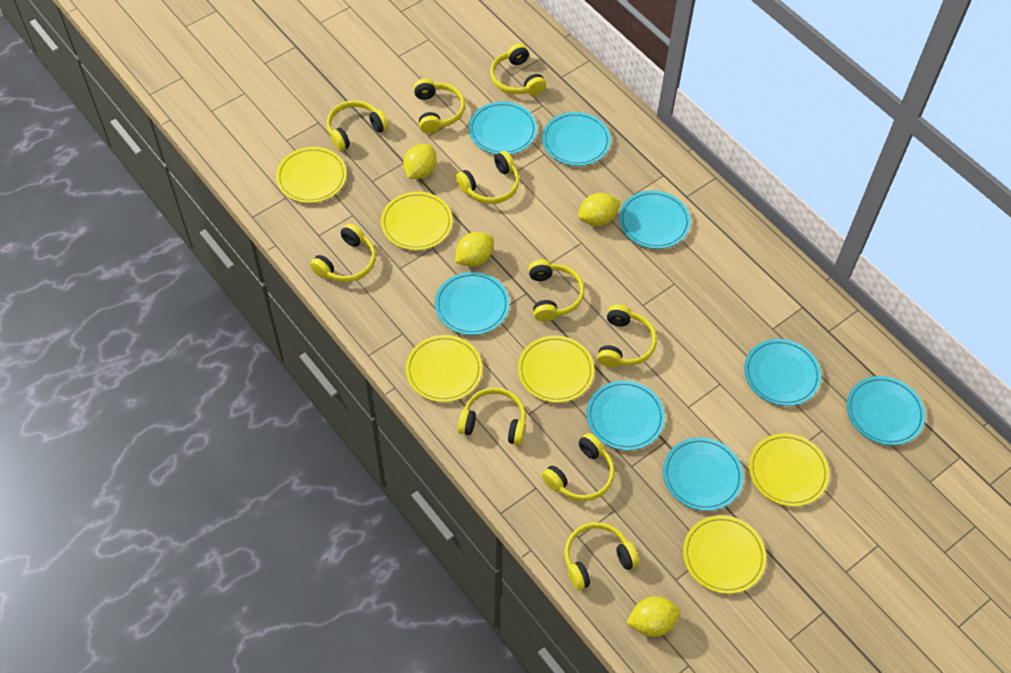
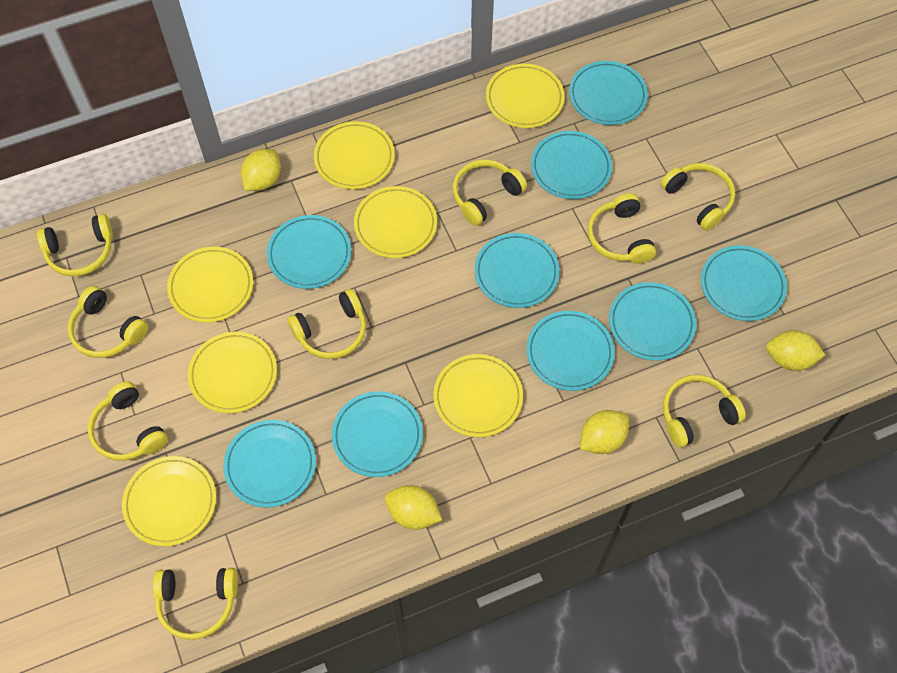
turquoise plate: 8 -> 9
yellow headphones: 10 -> 9
yellow plate: 6 -> 7

